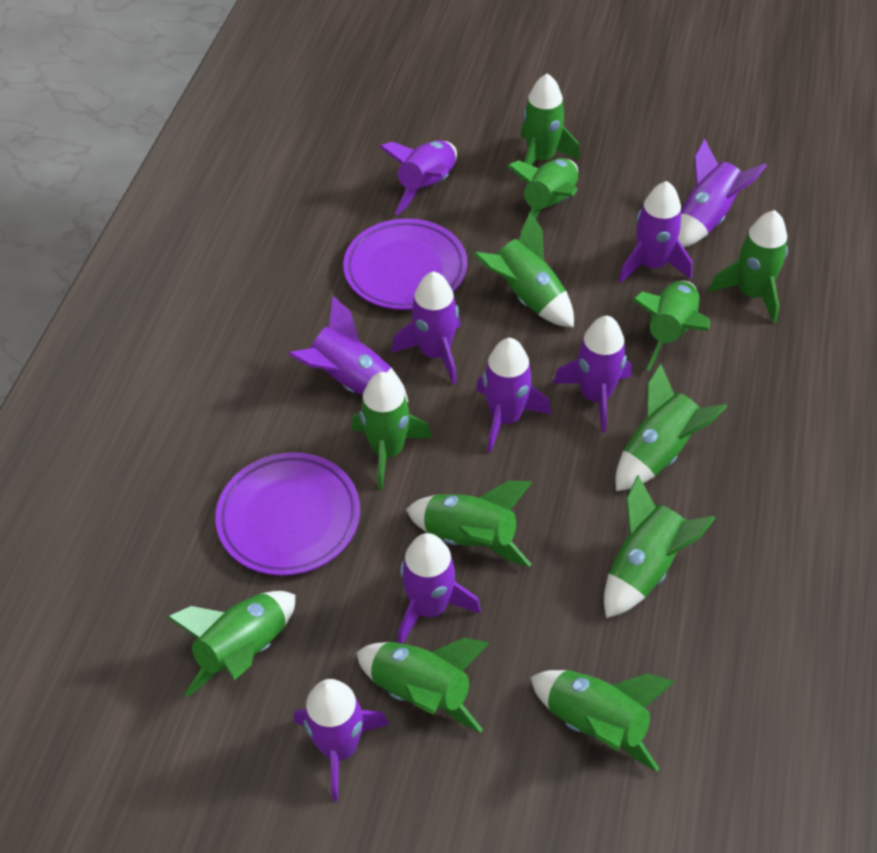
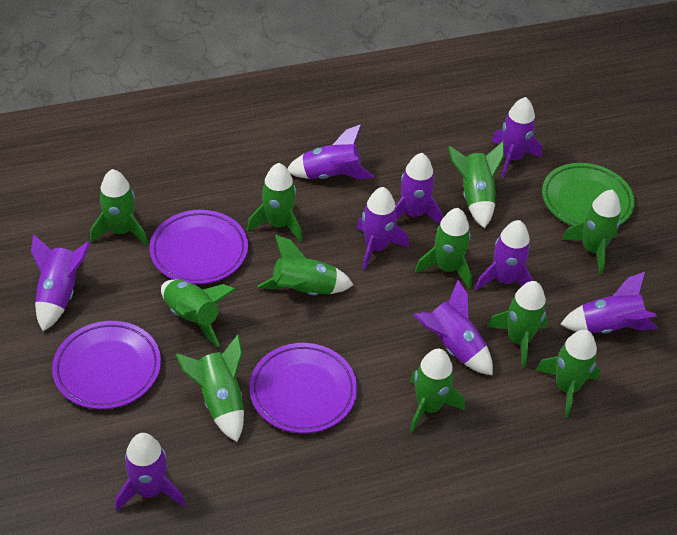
green plate: 0 -> 1
green rocket: 12 -> 11
purple plate: 2 -> 3

